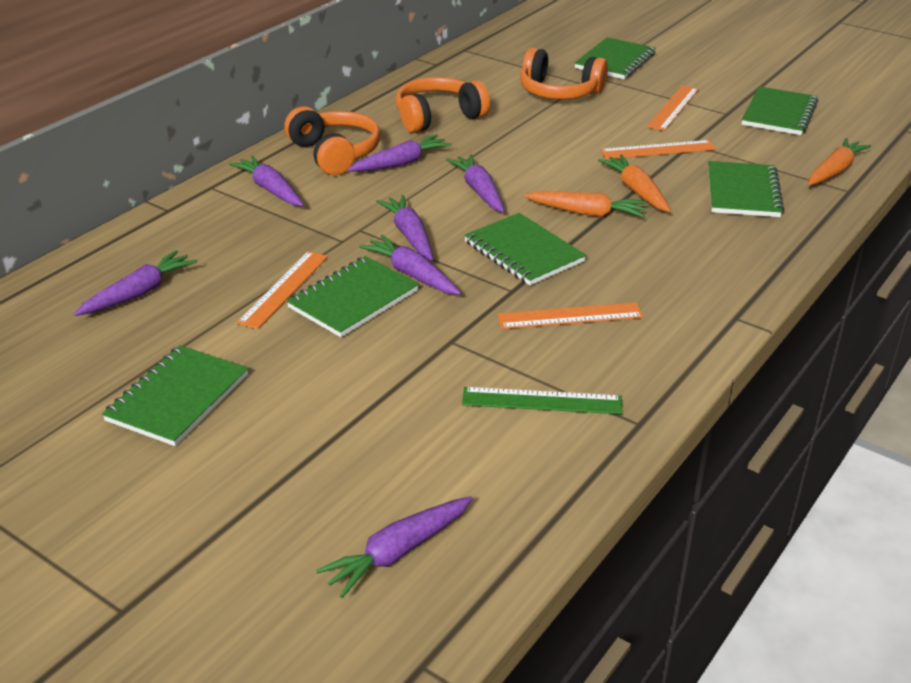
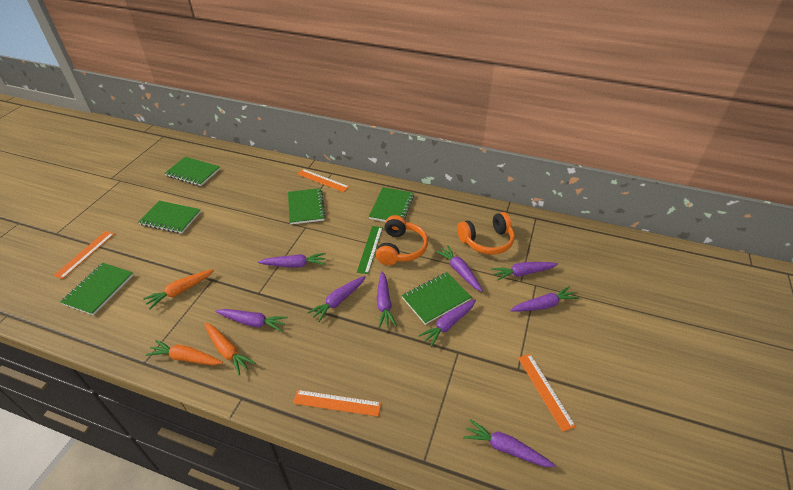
orange headphones: 3 -> 2
purple carrot: 7 -> 9

